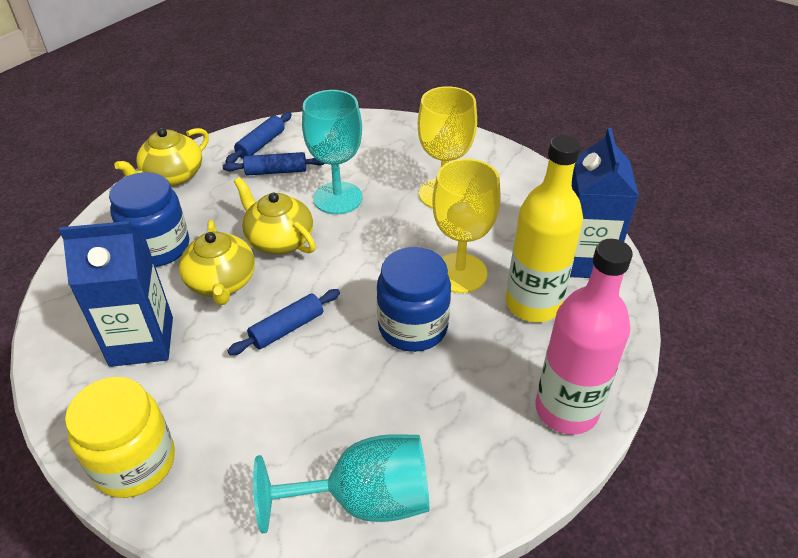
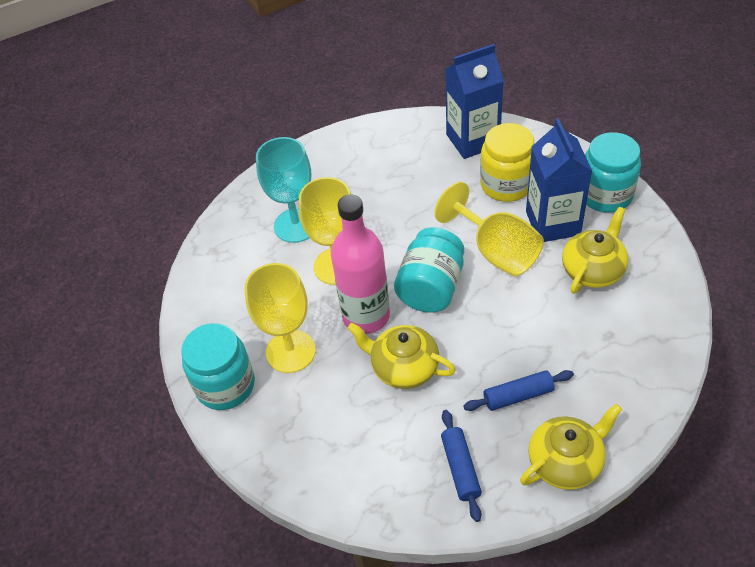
blue jar: 2 -> 0
blue rolling pin: 3 -> 2
turquoise goblet: 2 -> 1
turquoise jar: 0 -> 3
yellow bottle: 1 -> 0
yellow goblet: 2 -> 3

